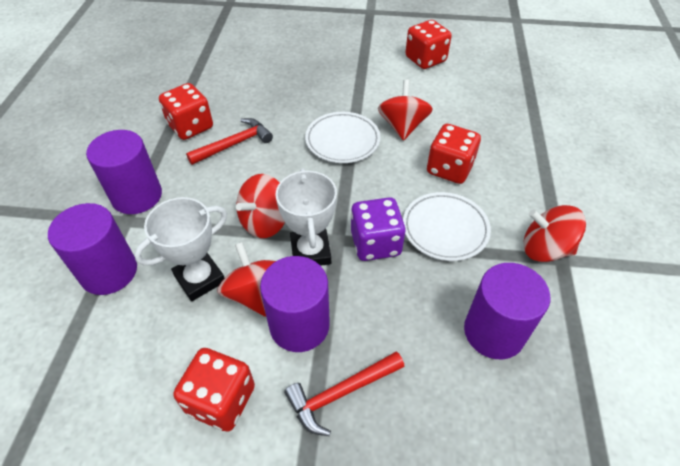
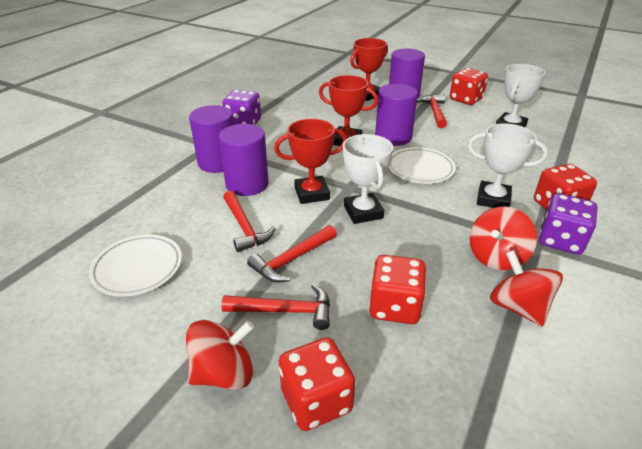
purple dice: 1 -> 2
red hammer: 2 -> 4
red spinning top: 4 -> 3
red trophy: 0 -> 3
white trophy: 2 -> 3

